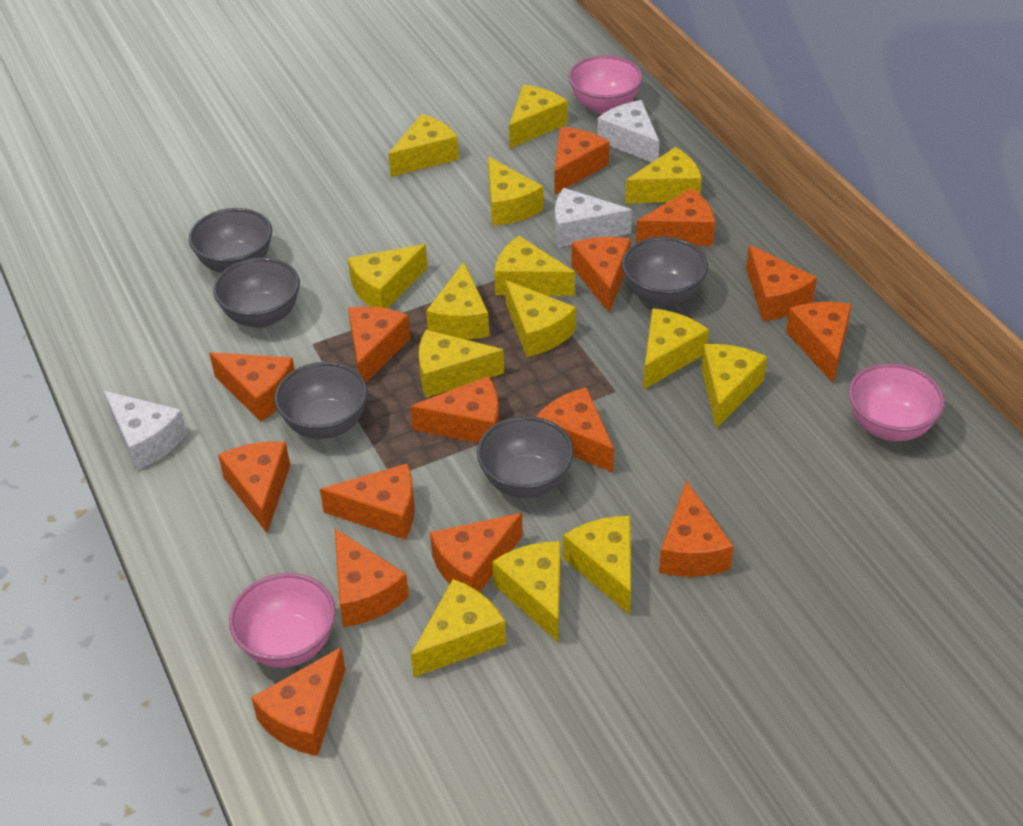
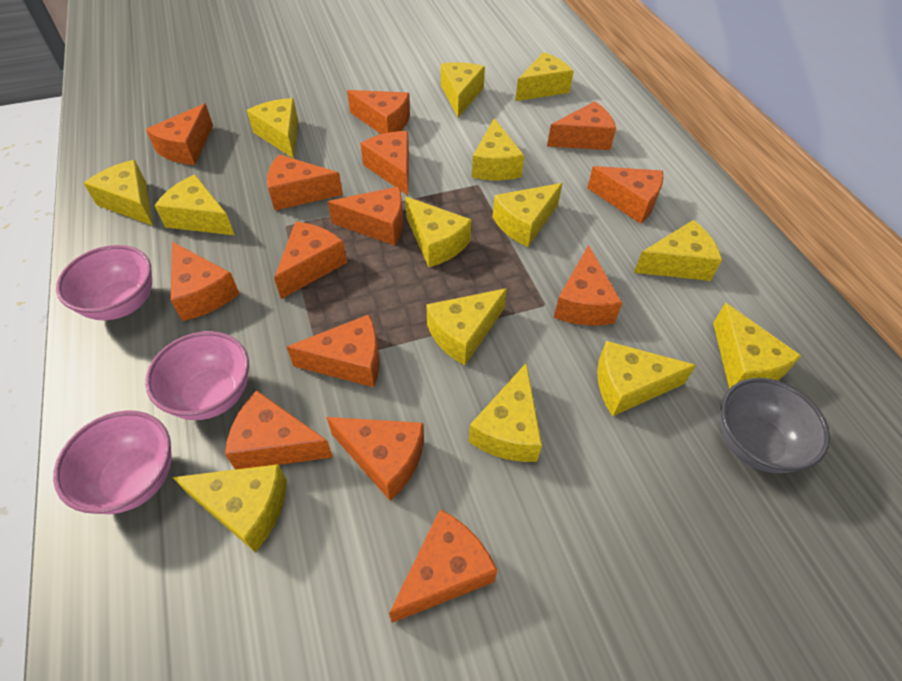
grey bowl: 5 -> 1
orange cheese: 15 -> 14
white cheese: 3 -> 0

